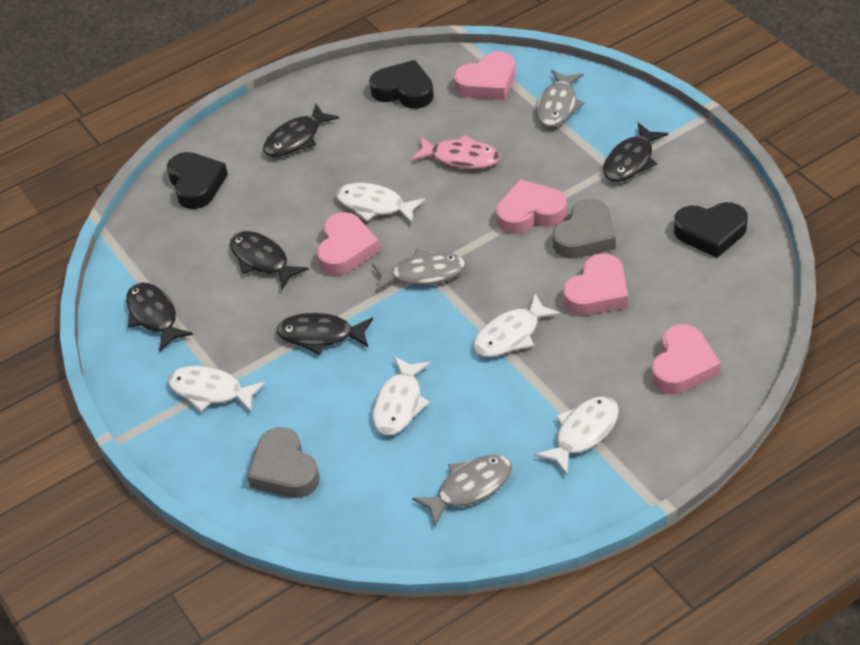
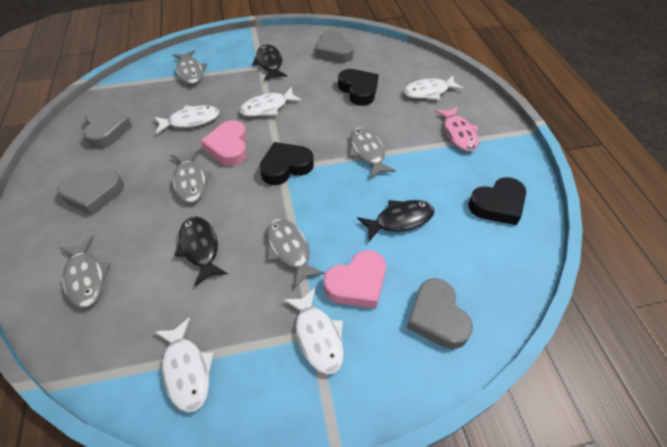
black fish: 5 -> 3
grey fish: 3 -> 5
grey heart: 2 -> 4
pink heart: 5 -> 2

